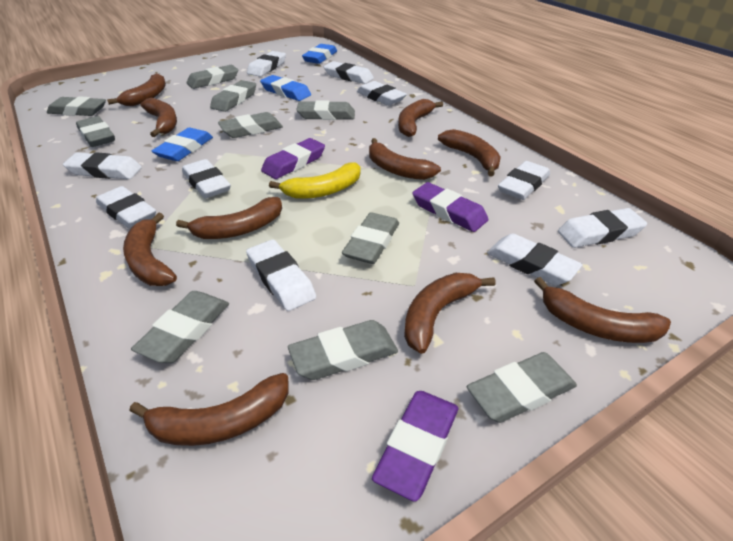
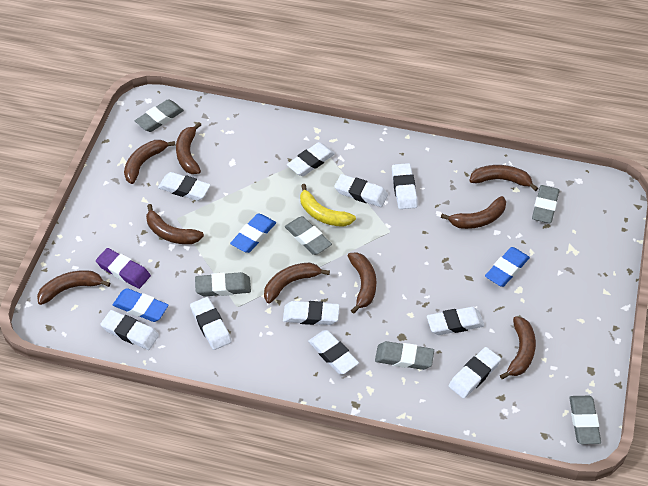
brown banana: 10 -> 9
grey eraser: 10 -> 6
purple eraser: 3 -> 1

